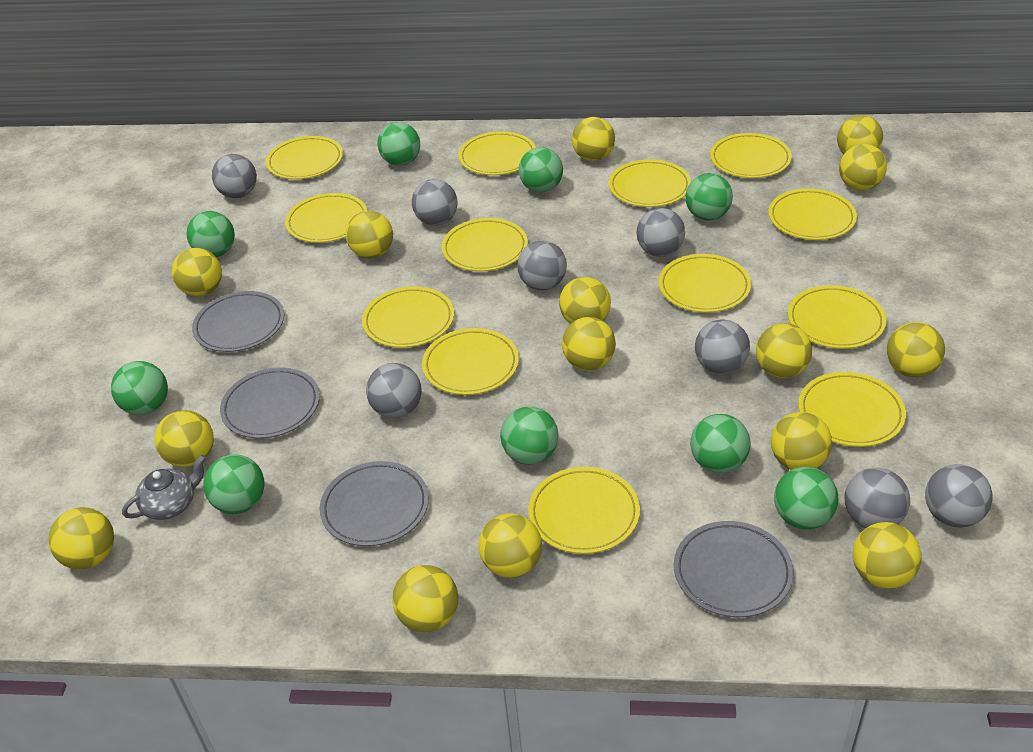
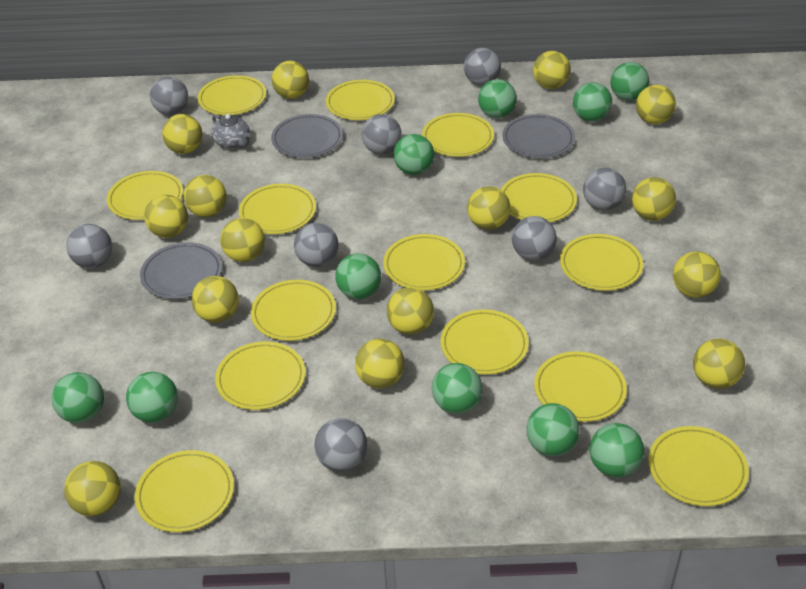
green ball: 9 -> 10
grey plate: 4 -> 3
yellow plate: 13 -> 14

